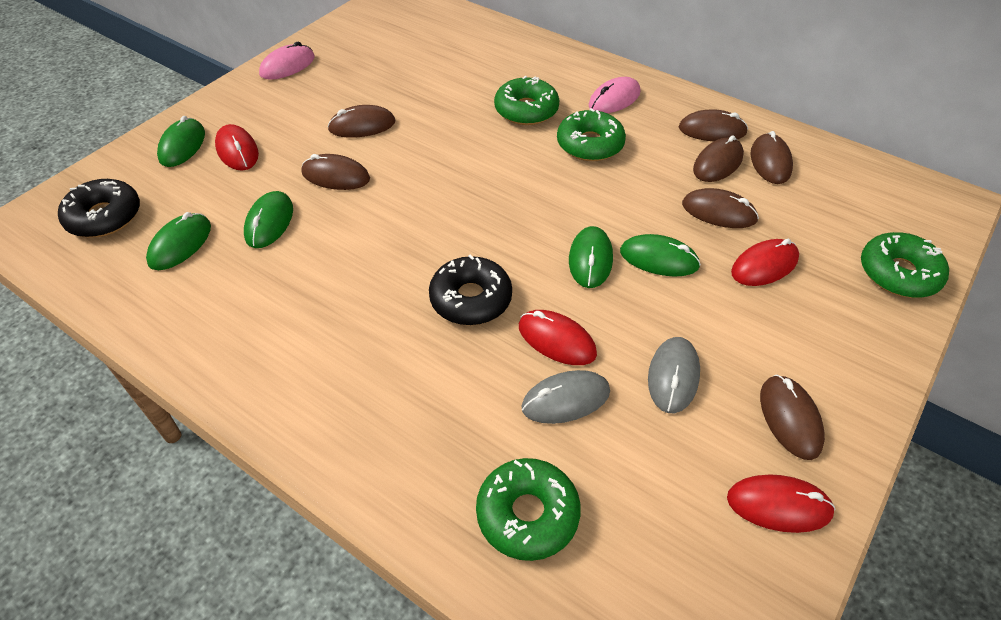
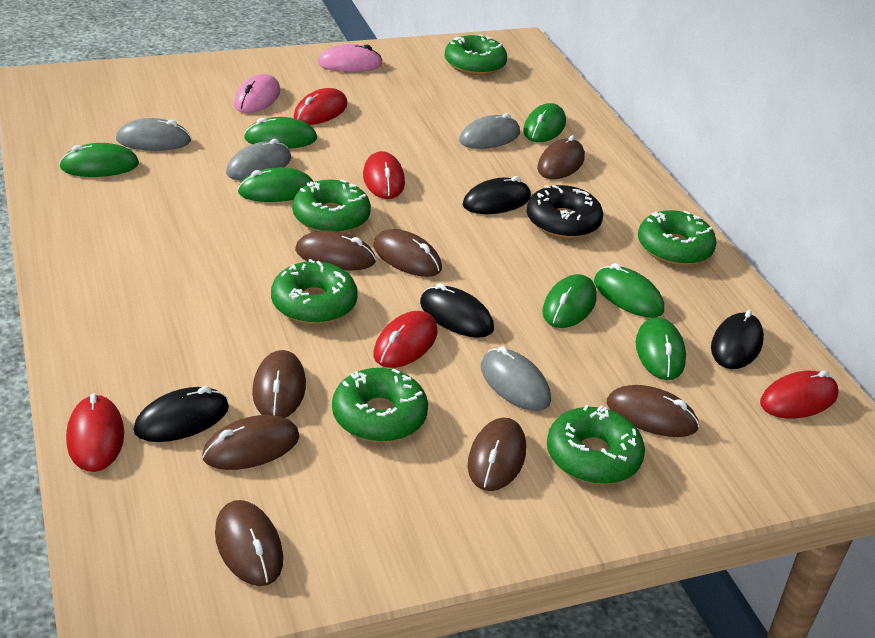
black donut: 2 -> 1
black mouse: 0 -> 4
brown mouse: 7 -> 8
green donut: 4 -> 6
green mouse: 5 -> 7
grey mouse: 2 -> 4
red mouse: 4 -> 5

